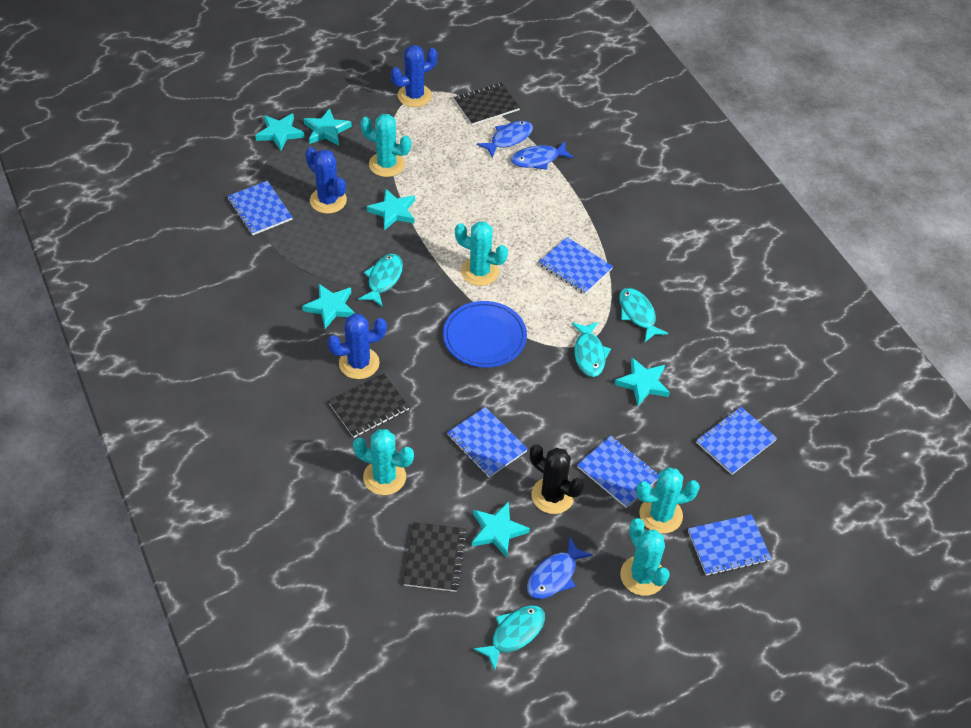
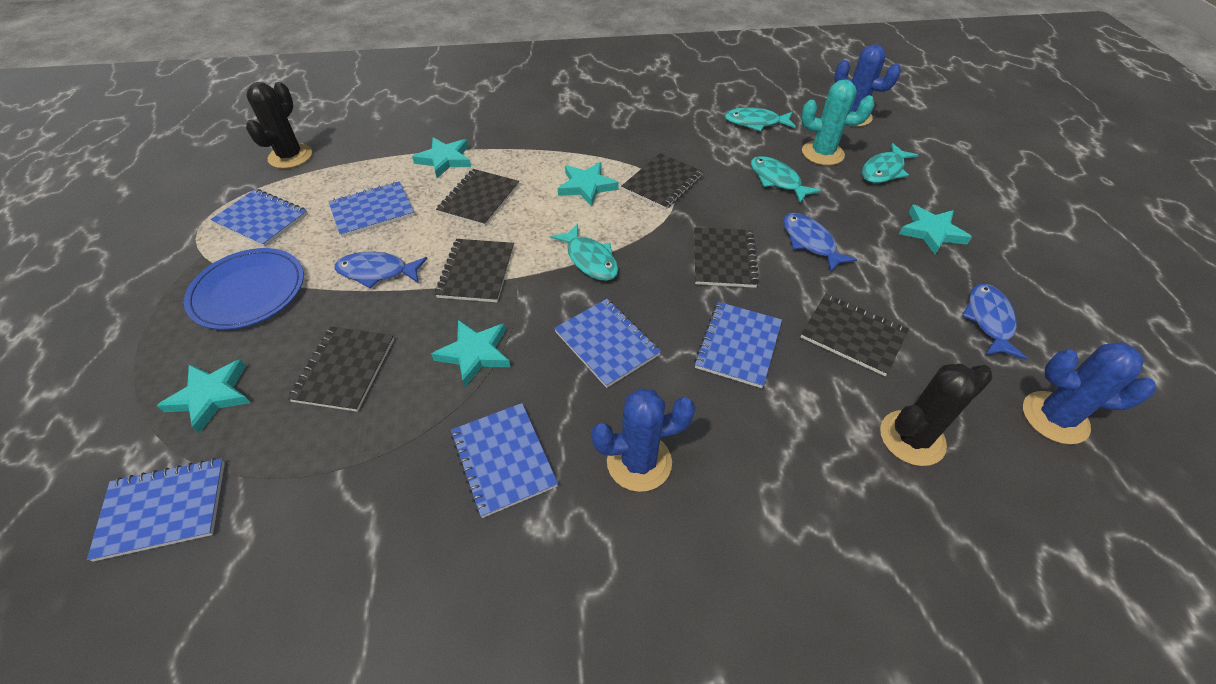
black cactus: 1 -> 2
black notebook: 3 -> 6
turquoise cactus: 5 -> 1
turquoise star: 6 -> 5

